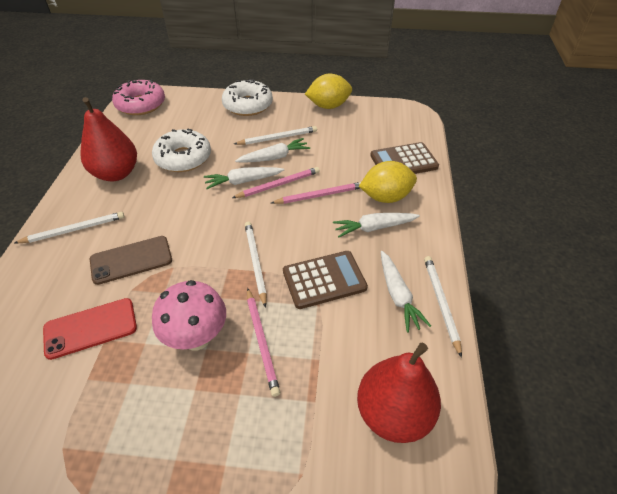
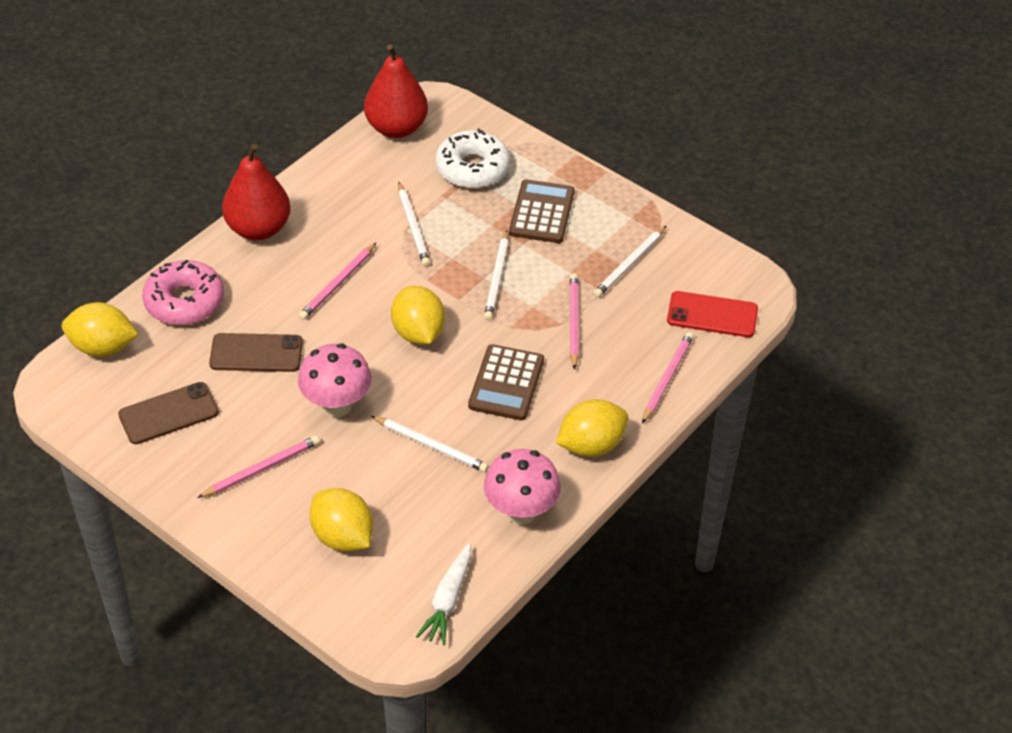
brown phone: 1 -> 2
pink mushroom: 1 -> 2
pink pencil: 3 -> 4
white carrot: 4 -> 1
white donut: 2 -> 1
yellow lemon: 2 -> 4

